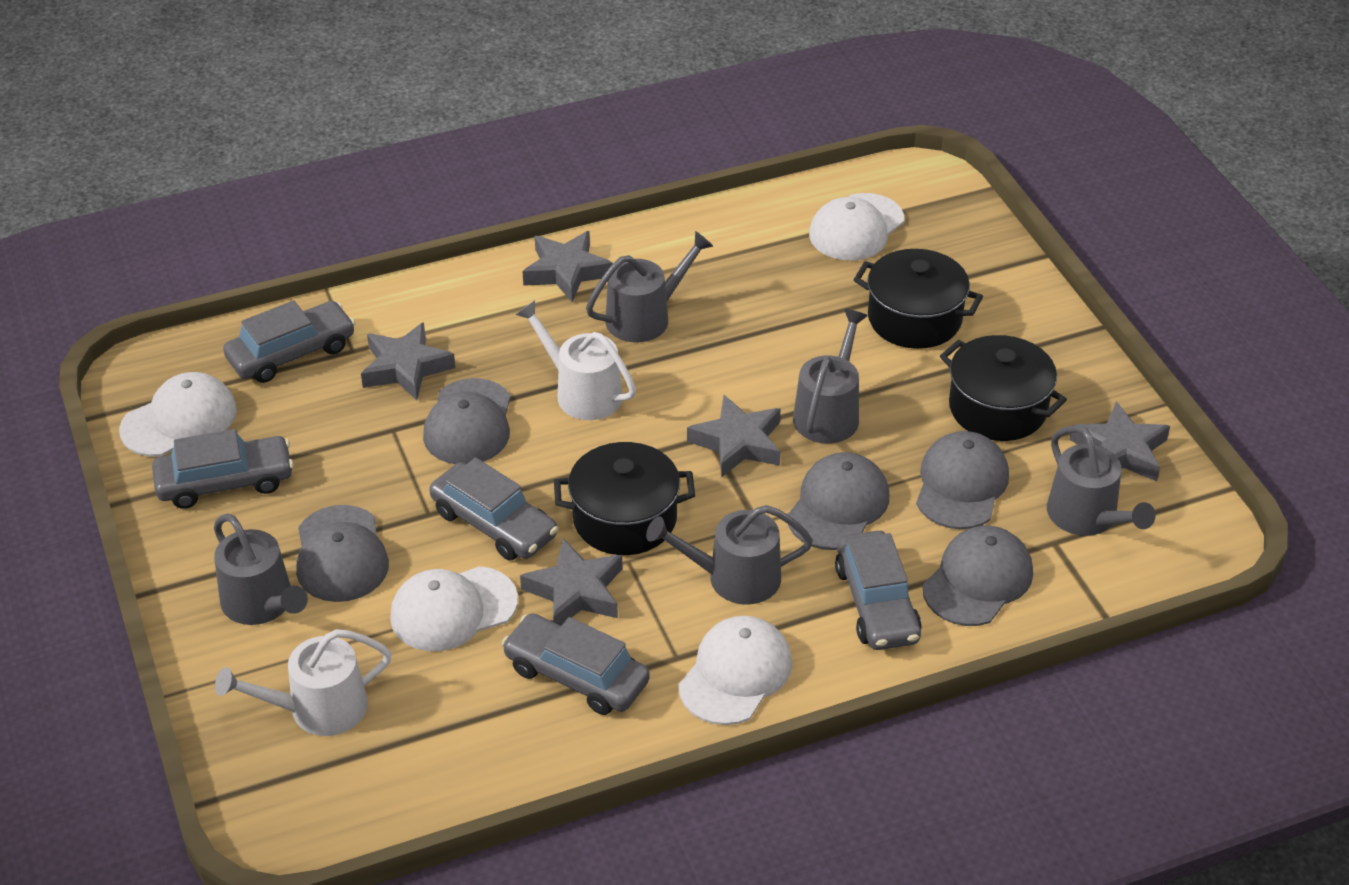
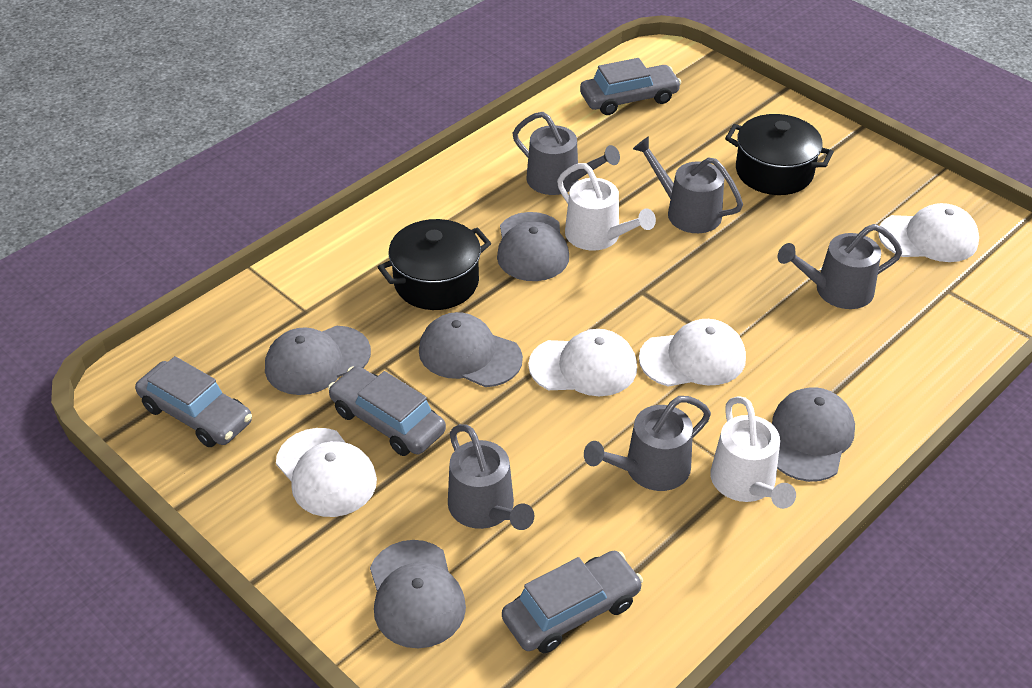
black pot: 3 -> 2
grey car: 5 -> 4
grey star: 5 -> 0

